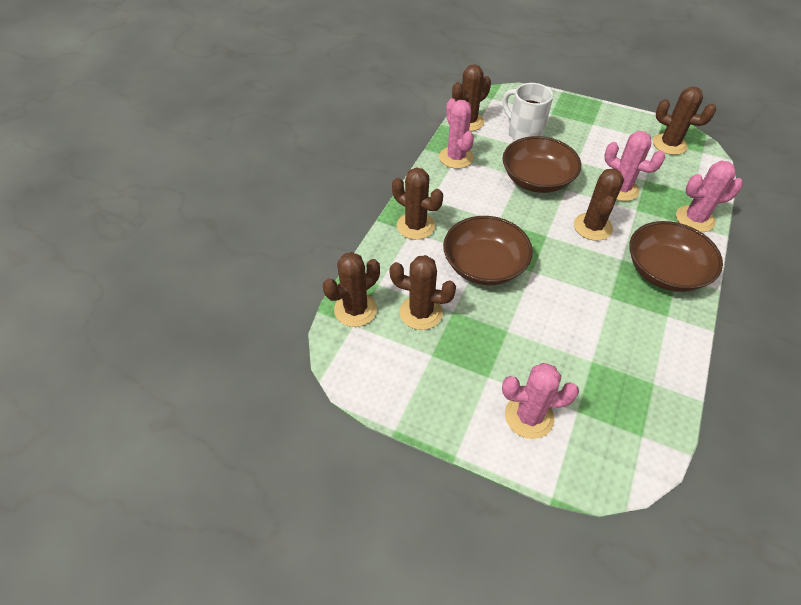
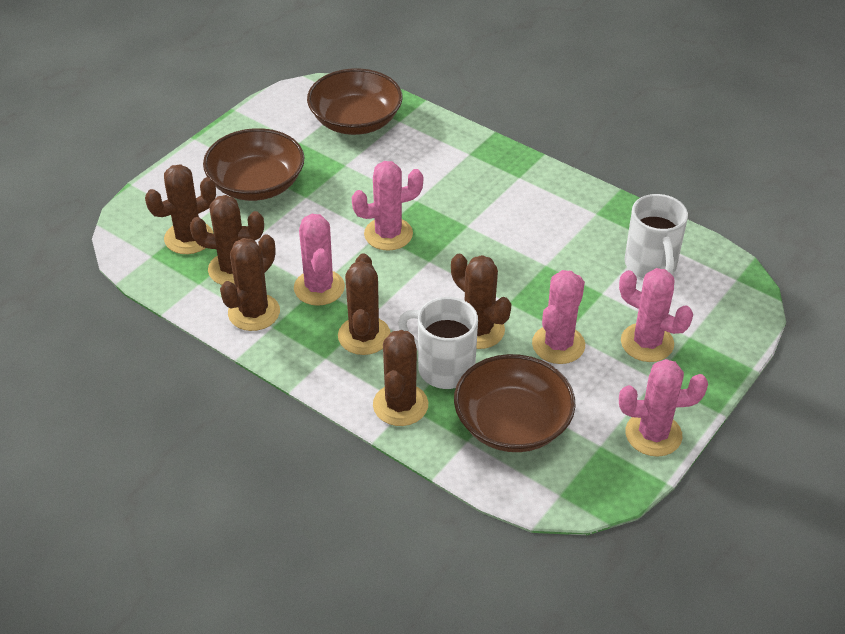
pink cactus: 4 -> 5
white mug: 1 -> 2

